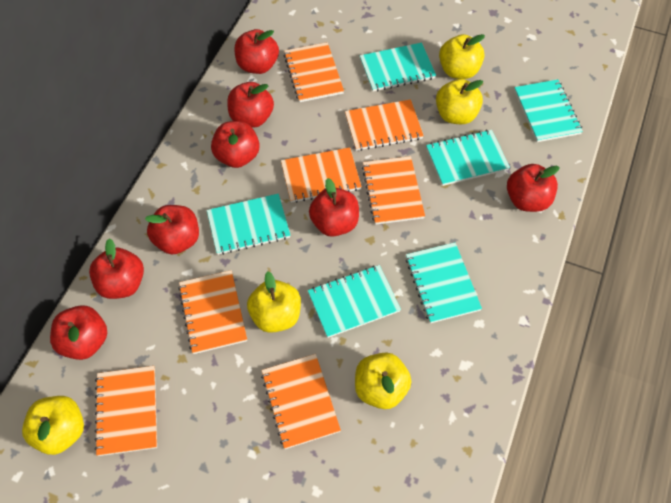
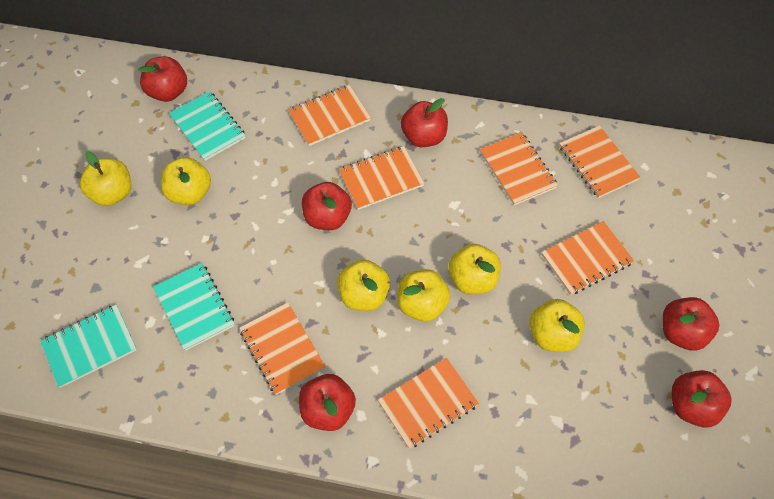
red apple: 8 -> 6
turquoise notebook: 6 -> 3
yellow apple: 5 -> 6

